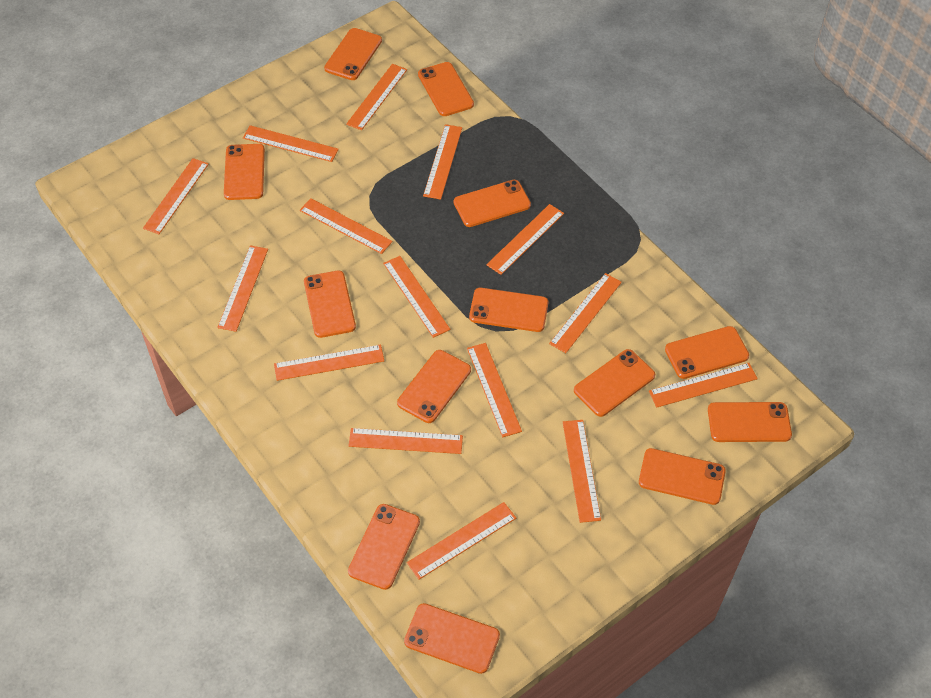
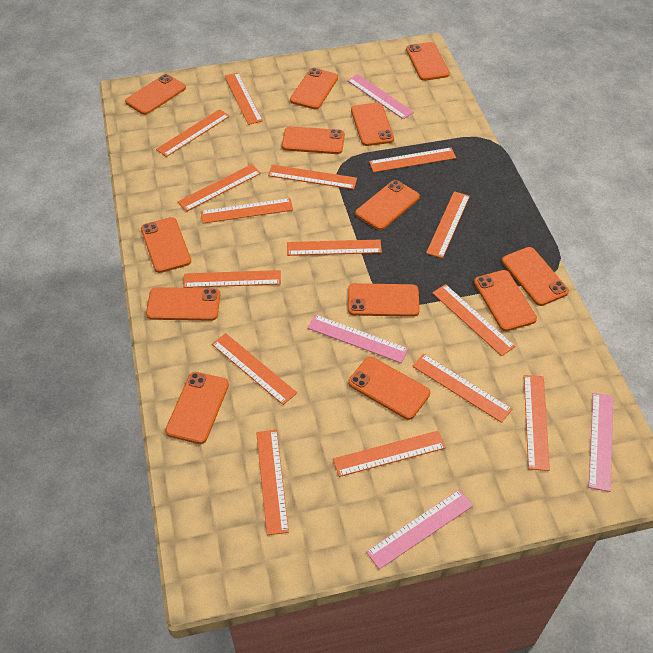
pink ruler: 0 -> 4

